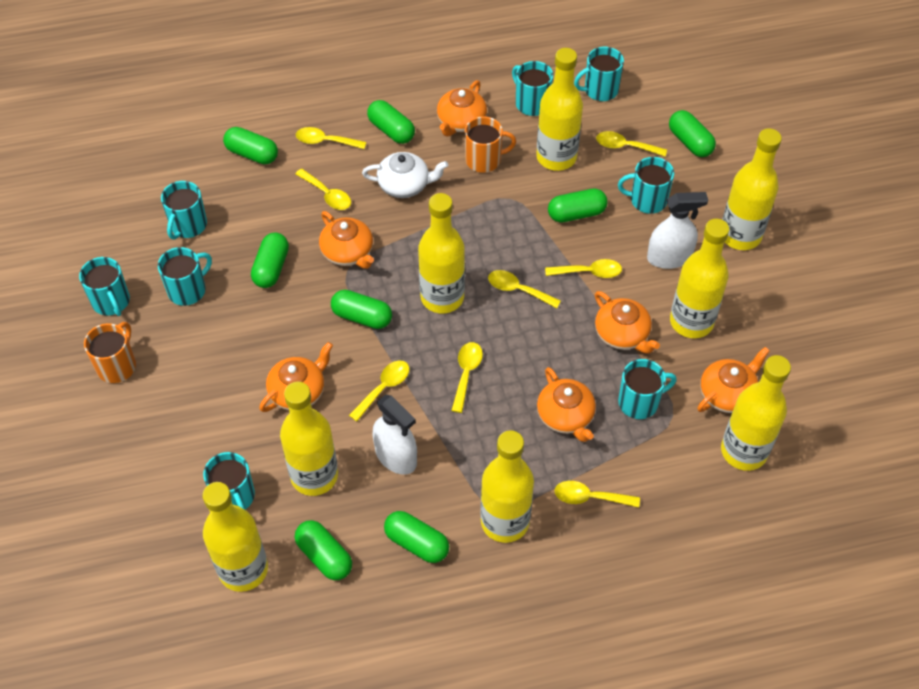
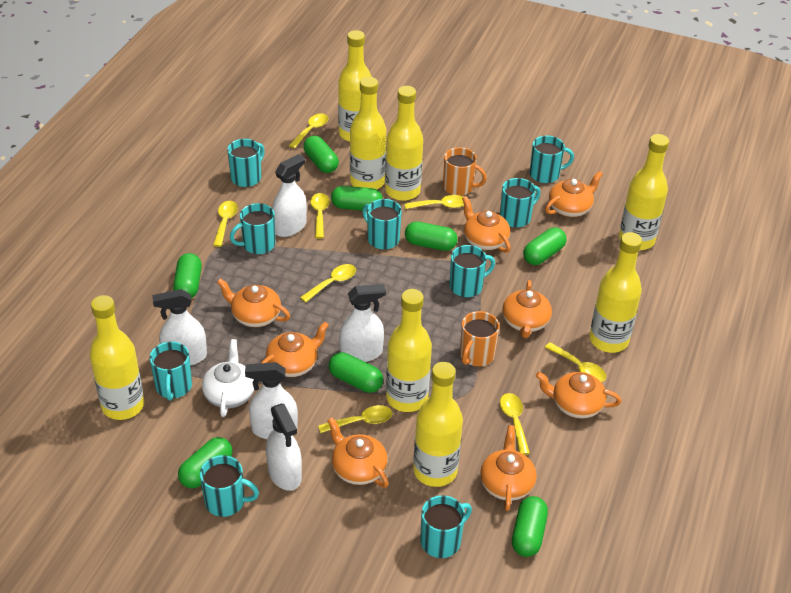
orange teapot: 6 -> 8
turquoise mug: 8 -> 9
white spray bottle: 2 -> 5

